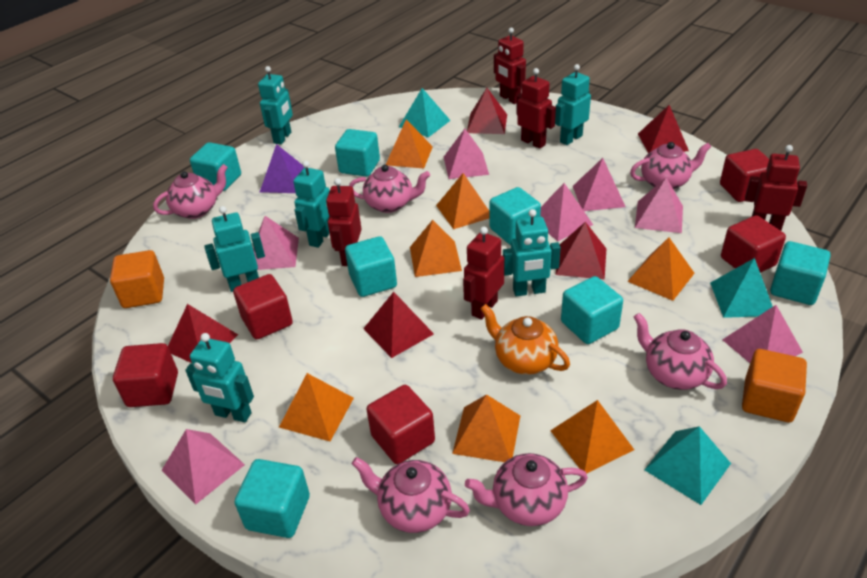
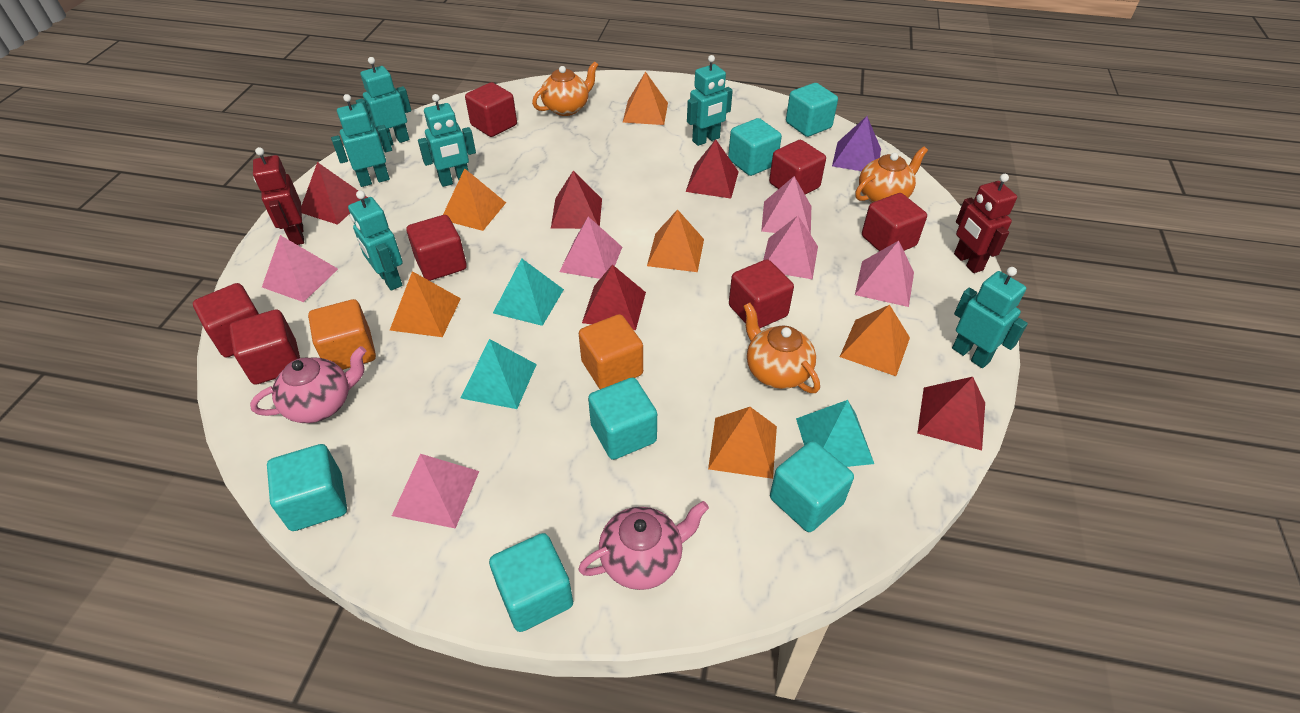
orange pyramid: 7 -> 6
orange teapot: 1 -> 3
pink pyramid: 7 -> 6
pink teapot: 6 -> 2
red cube: 5 -> 7
red robot: 5 -> 2
turquoise cube: 7 -> 6

